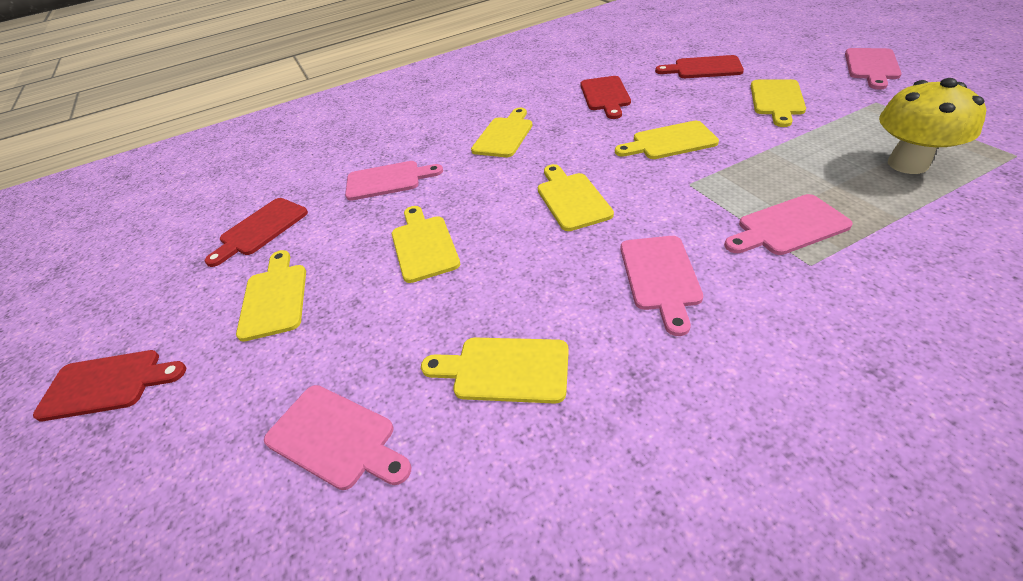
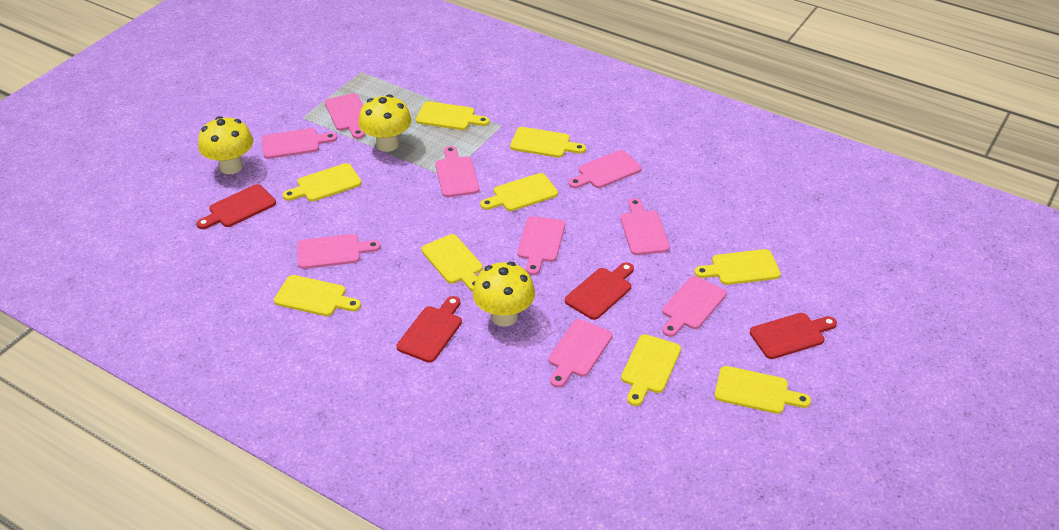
pink cutting board: 5 -> 9
yellow cutting board: 7 -> 9
yellow mushroom: 1 -> 3

